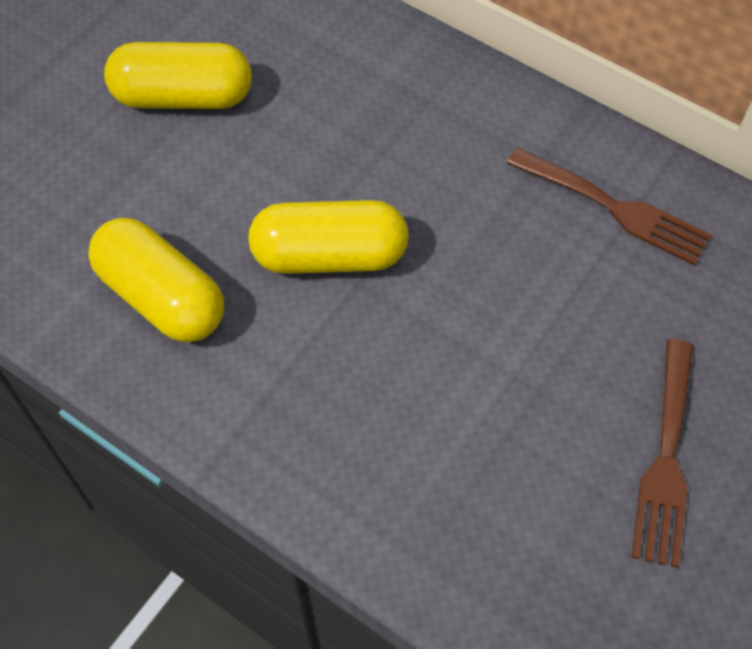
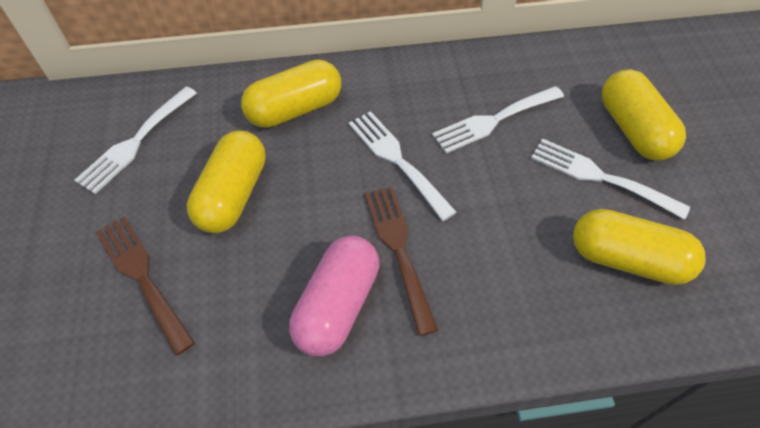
pink capsule: 0 -> 1
white fork: 0 -> 4
yellow capsule: 3 -> 4

